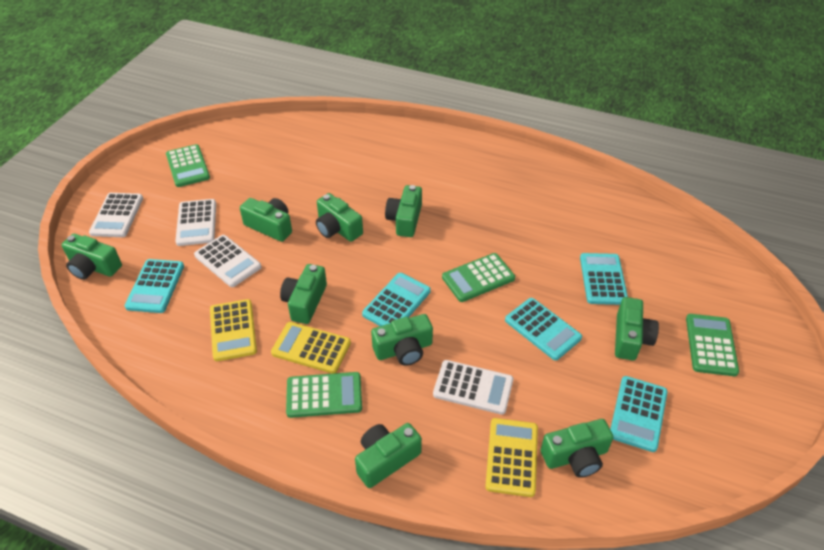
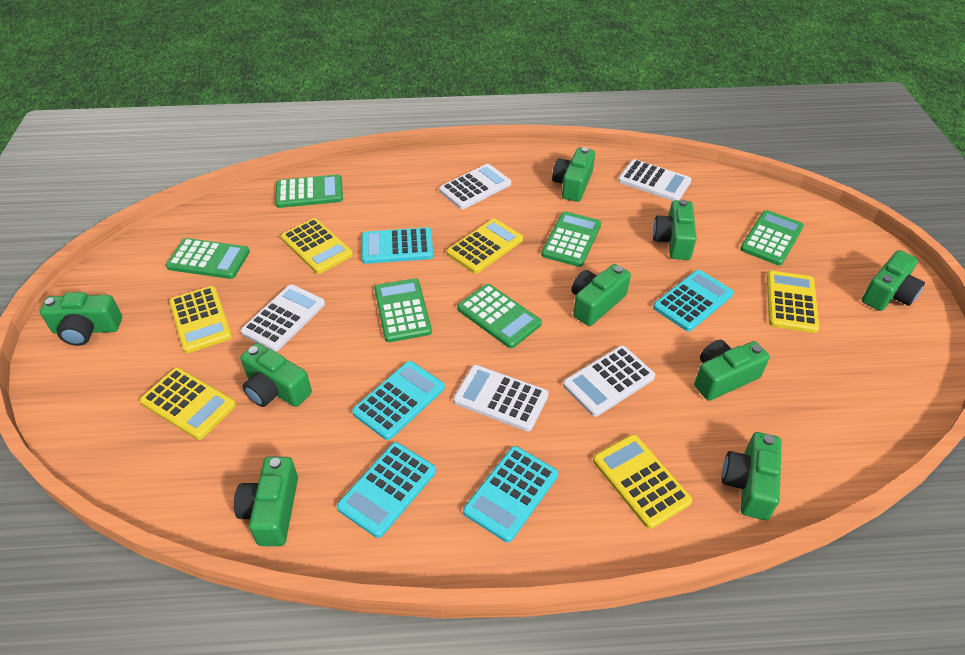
green calculator: 4 -> 6
white calculator: 4 -> 5
yellow calculator: 3 -> 6

